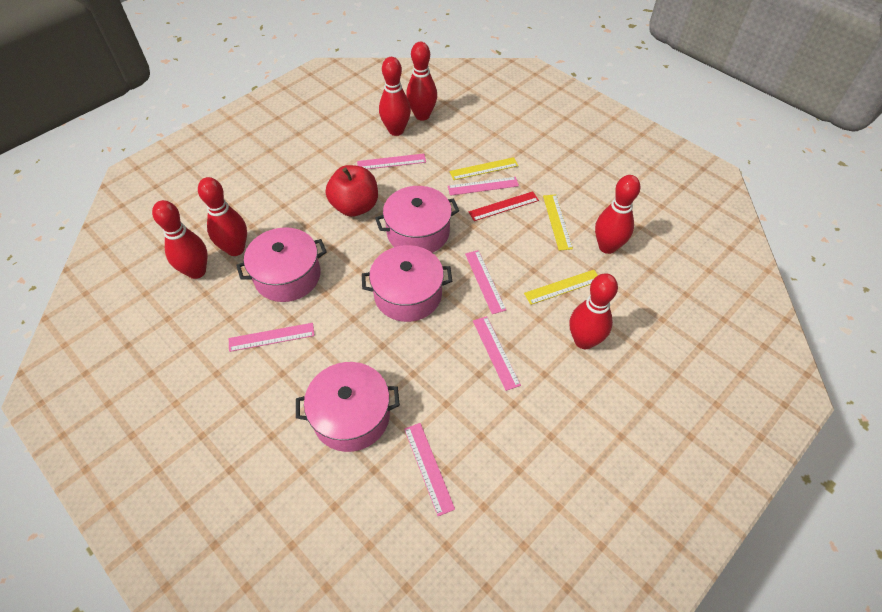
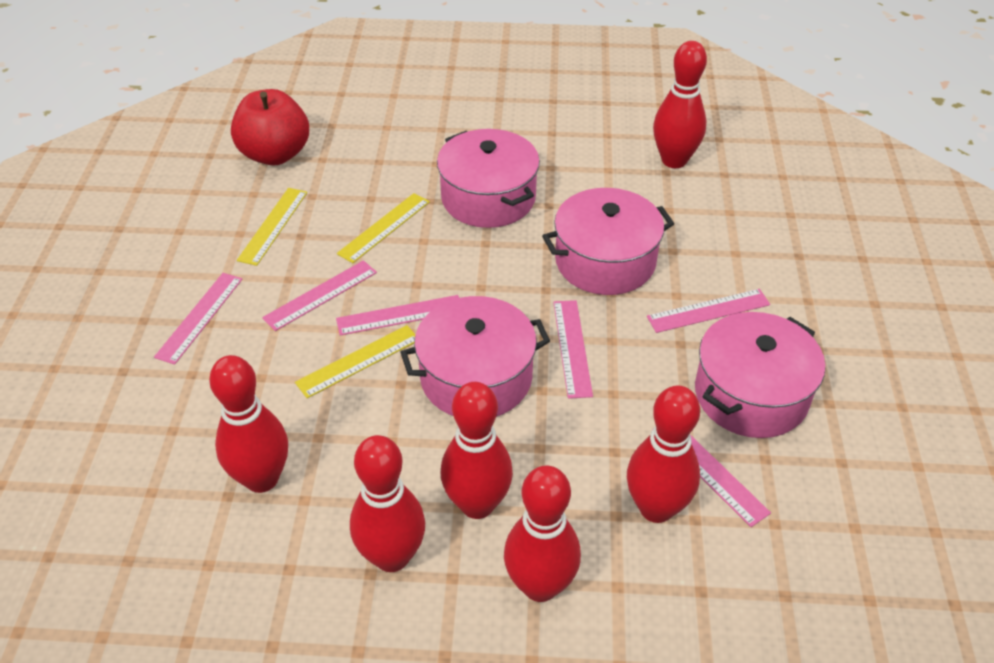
red ruler: 1 -> 0

